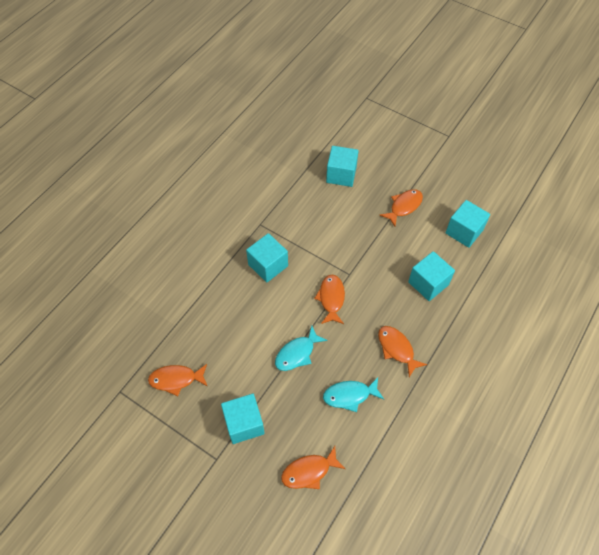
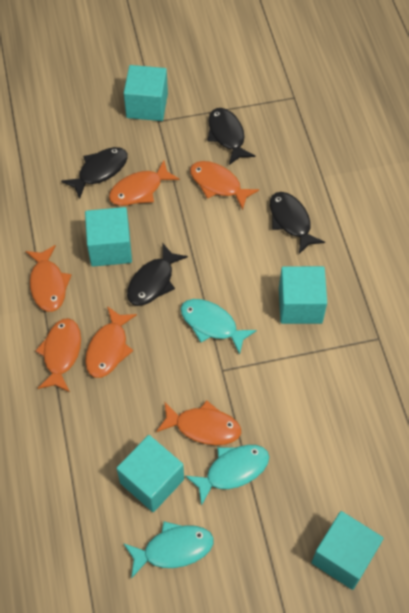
black fish: 0 -> 4
orange fish: 5 -> 6
turquoise fish: 2 -> 3

